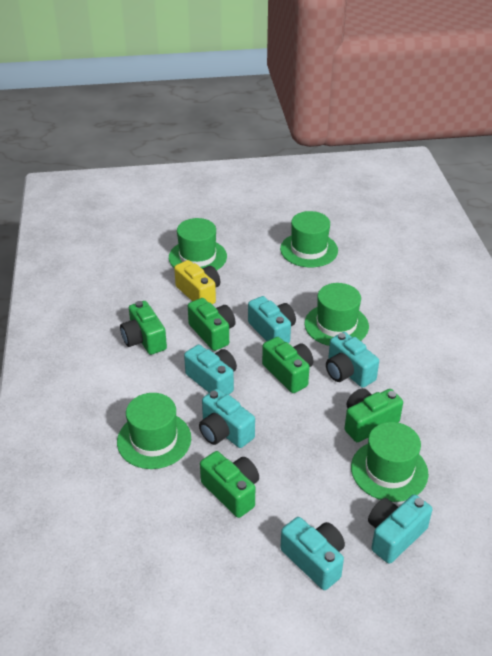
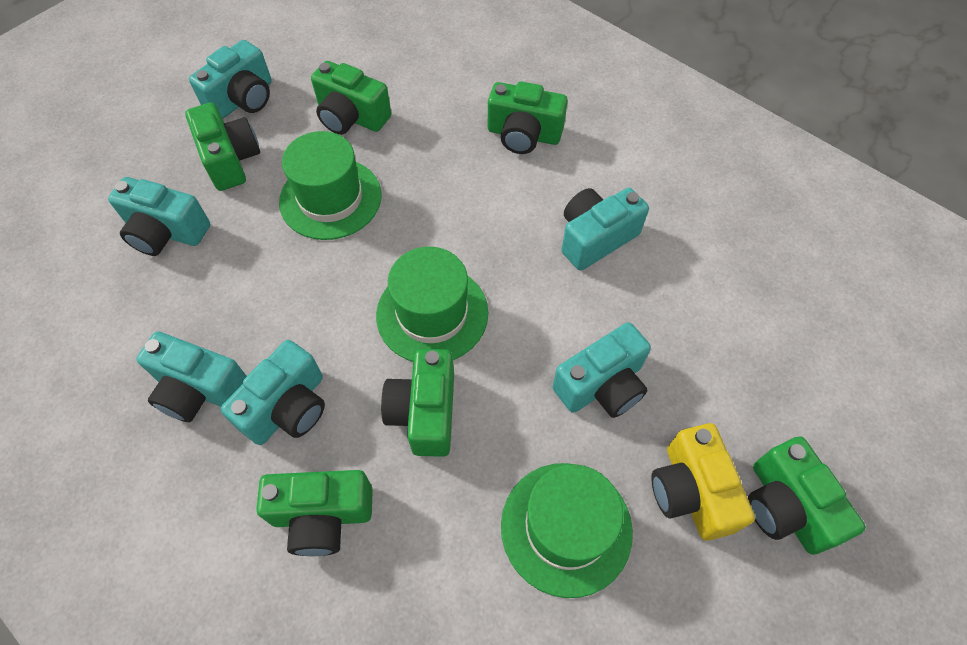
green camera: 5 -> 6
green hat: 5 -> 3

